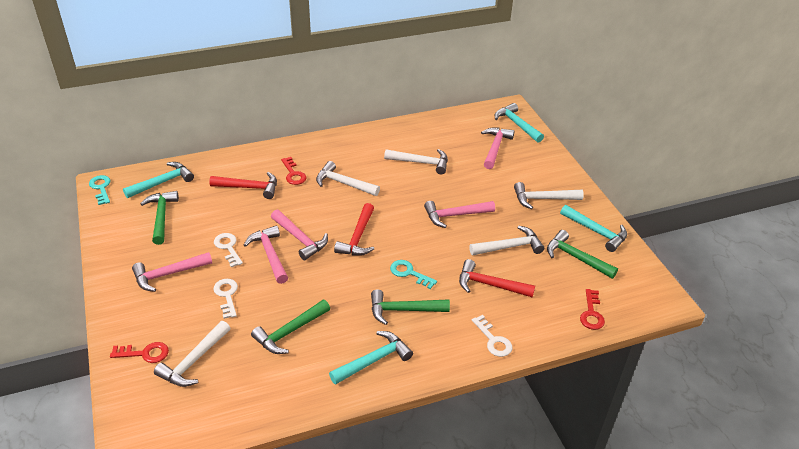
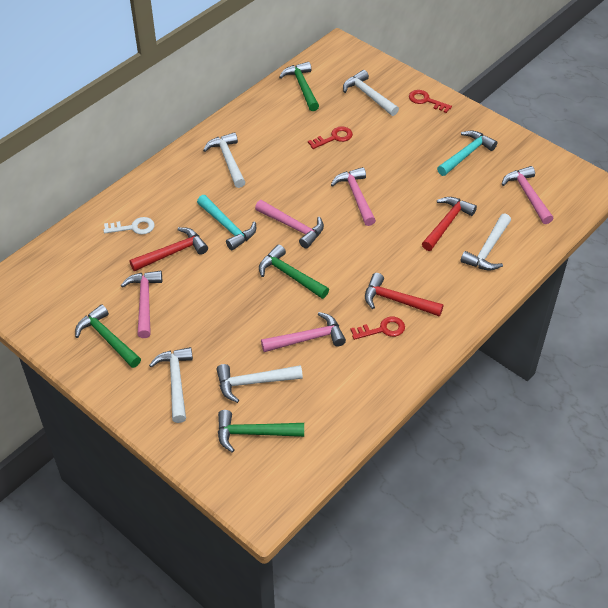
turquoise hammer: 4 -> 2
turquoise key: 2 -> 0
white key: 3 -> 1

